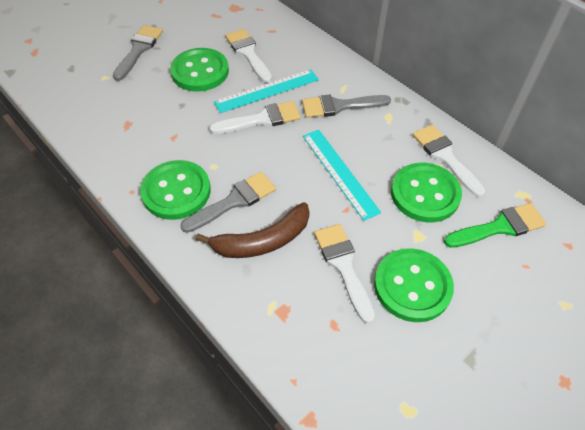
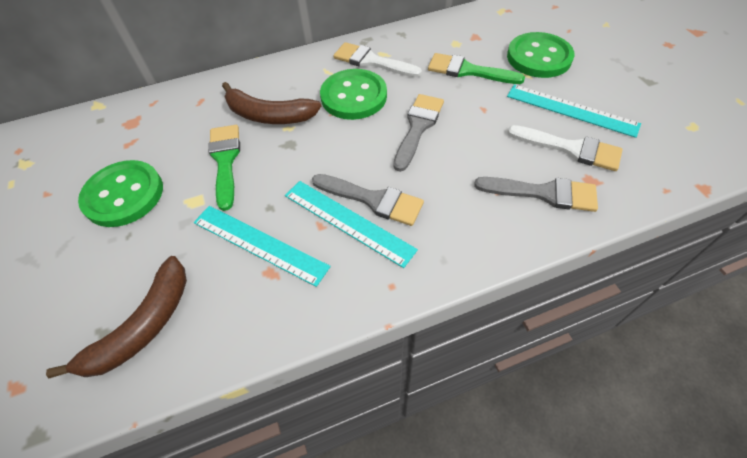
brown banana: 1 -> 2
green brush: 1 -> 2
green button: 4 -> 3
turquoise ruler: 2 -> 3
white brush: 4 -> 2

